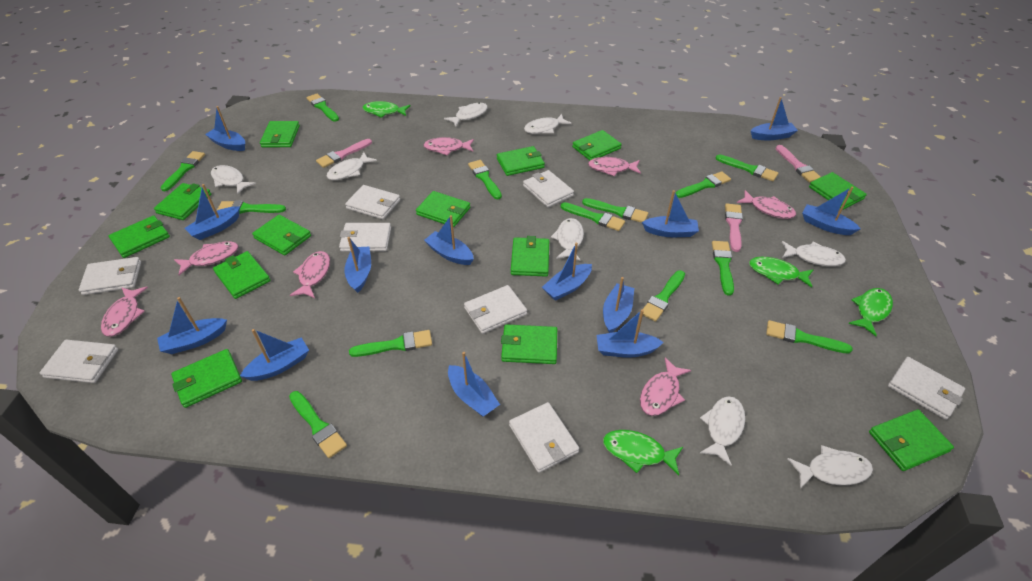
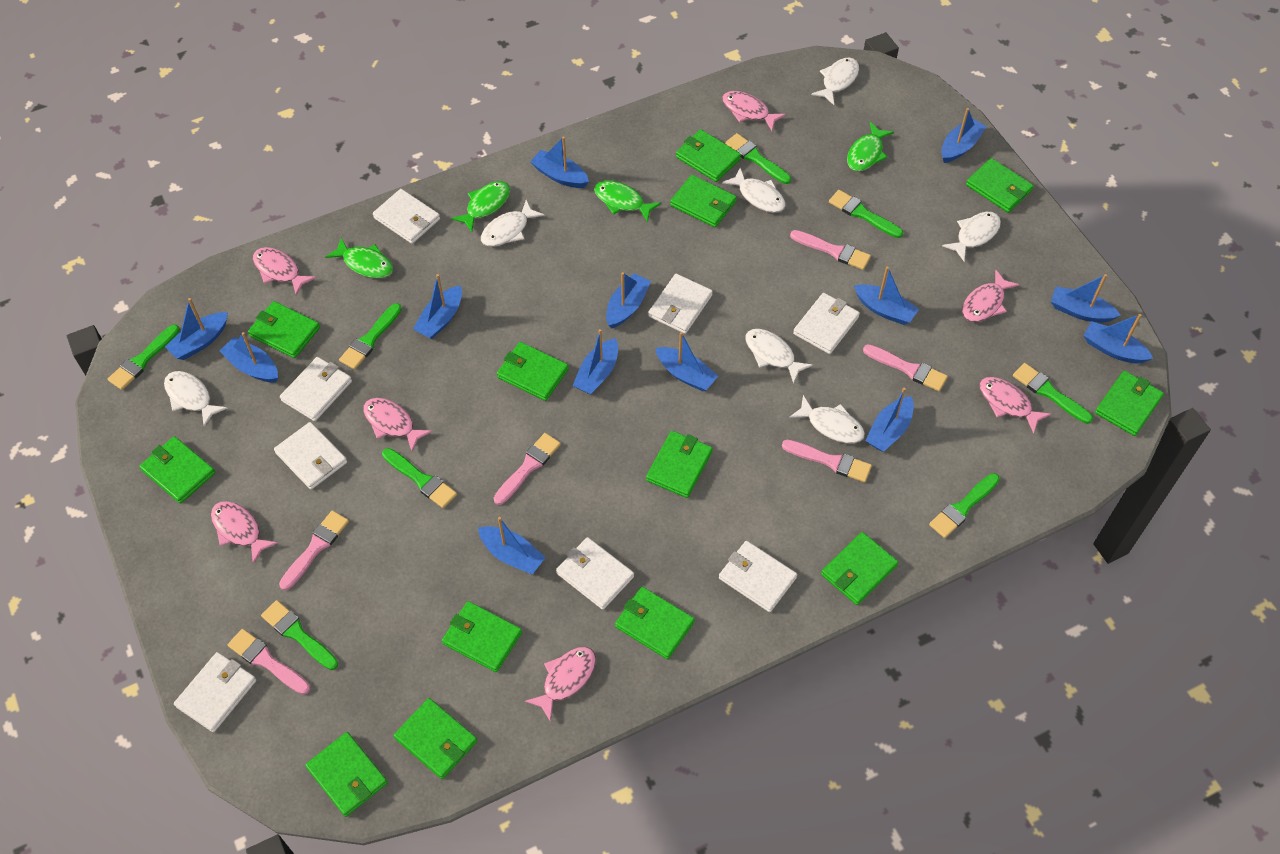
green brush: 13 -> 8
pink brush: 3 -> 6
white fish: 8 -> 7

